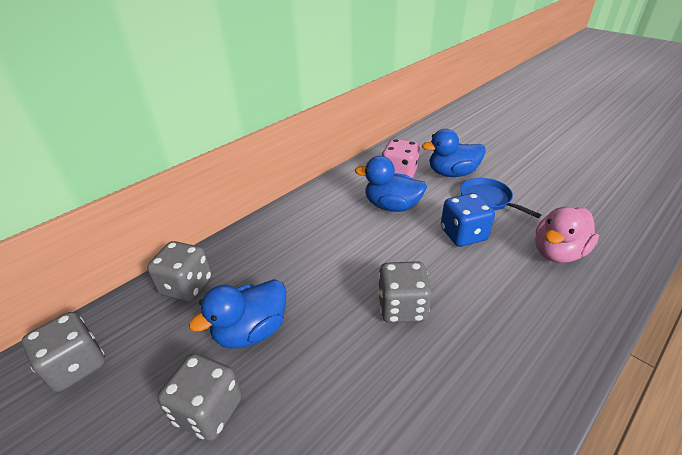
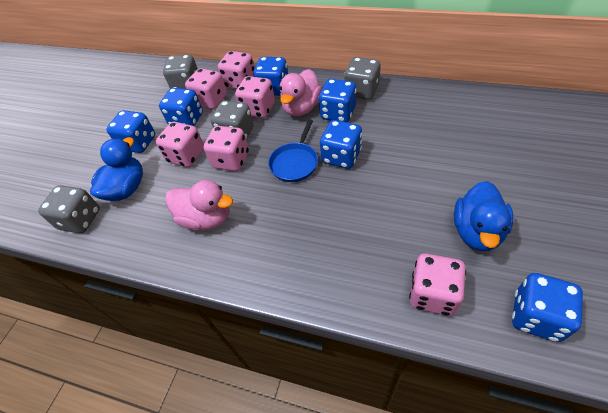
blue dice: 1 -> 6
blue duck: 3 -> 2
pink dice: 1 -> 6
pink duck: 1 -> 2

